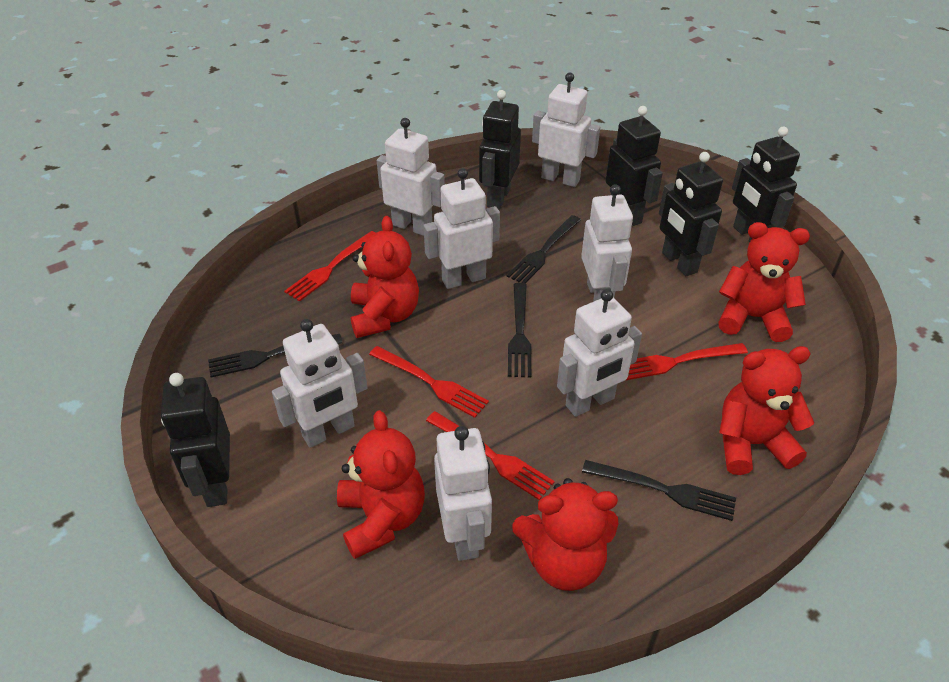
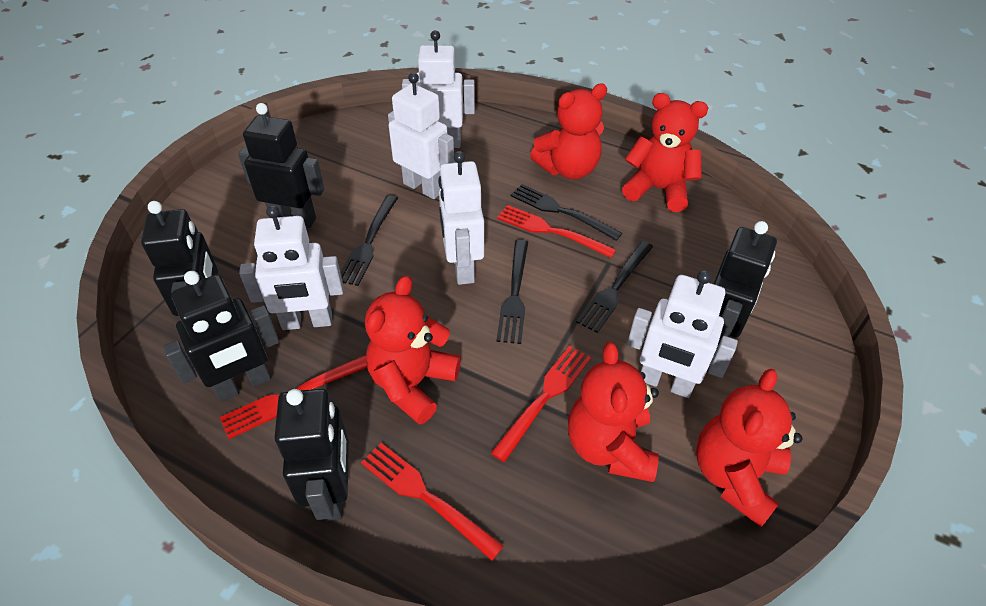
white robot: 7 -> 5

